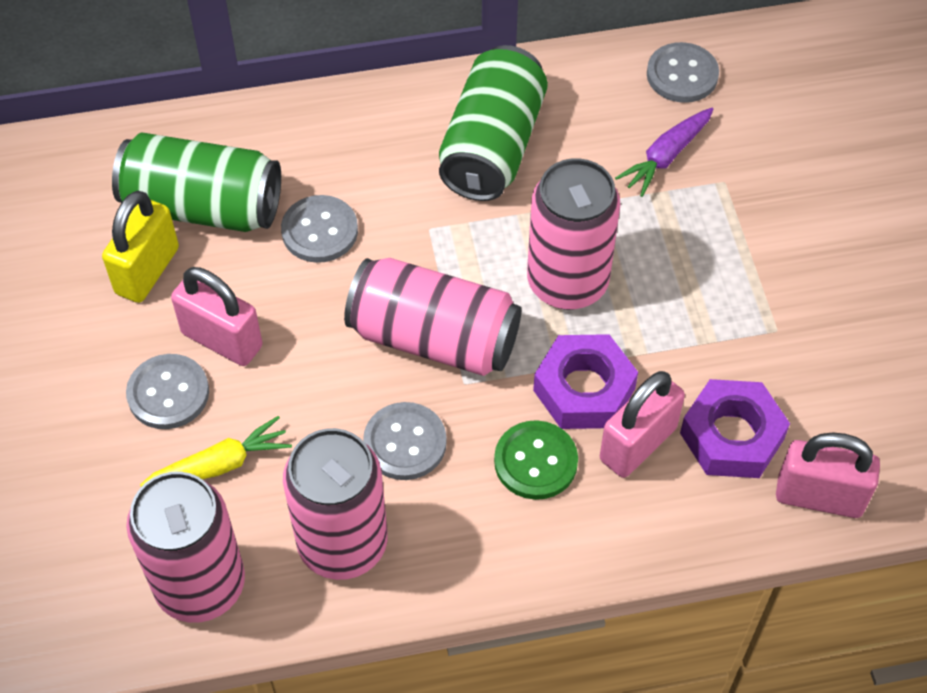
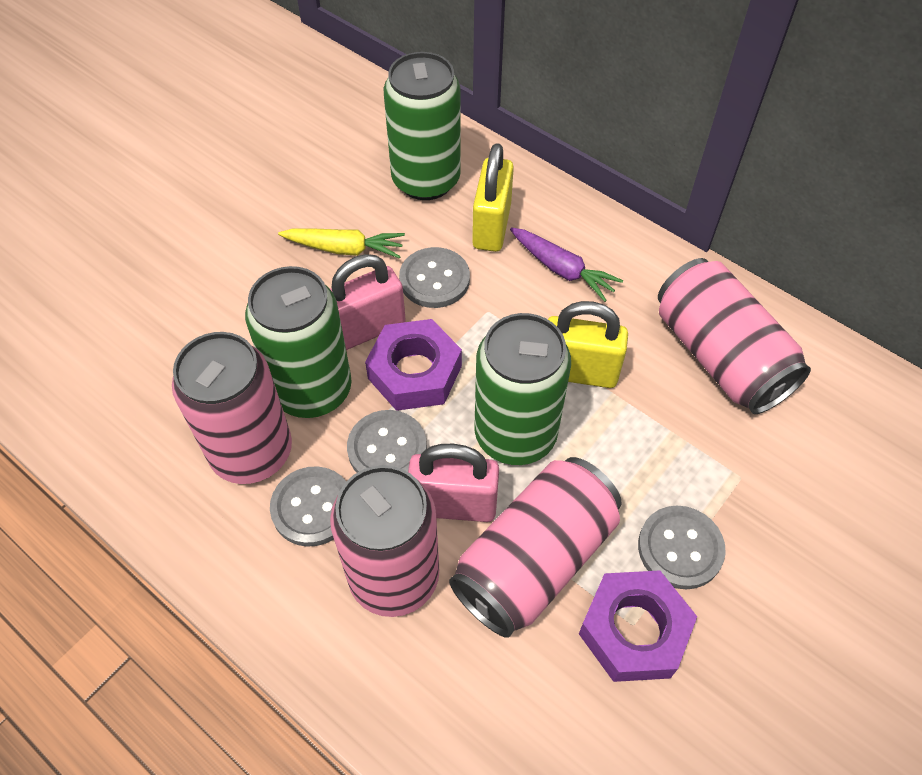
green button: 1 -> 0
green can: 2 -> 3
pink padlock: 3 -> 2
yellow padlock: 1 -> 2

